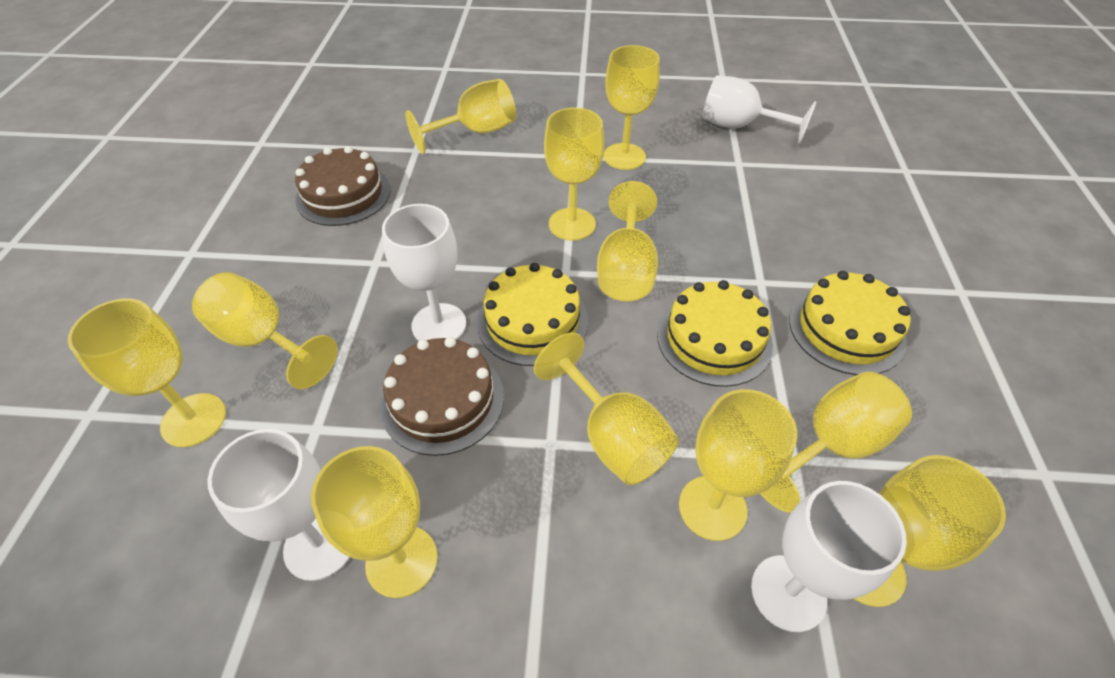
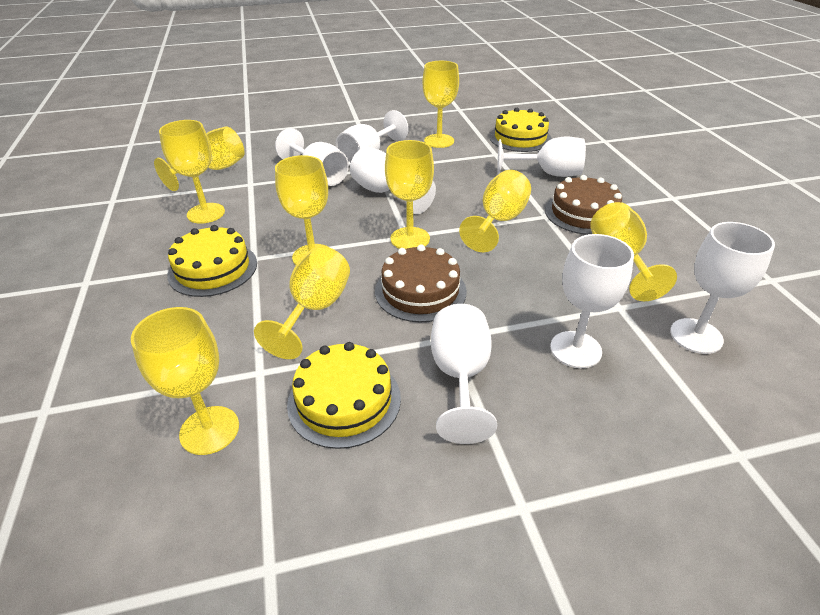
white goblet: 4 -> 7
yellow goblet: 11 -> 9

